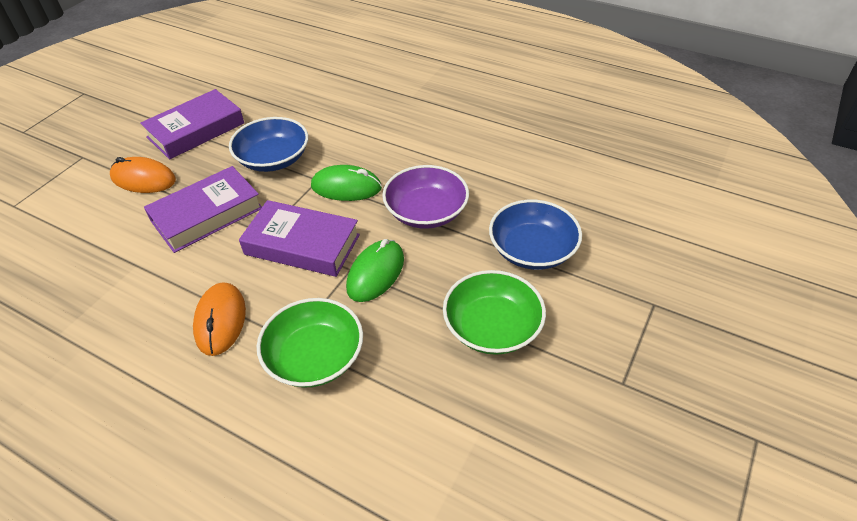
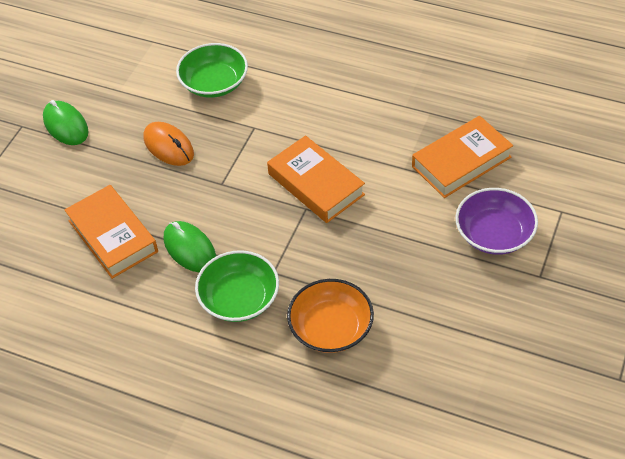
blue bowl: 2 -> 0
orange book: 0 -> 3
orange bowl: 0 -> 1
orange mouse: 2 -> 1
purple book: 3 -> 0

